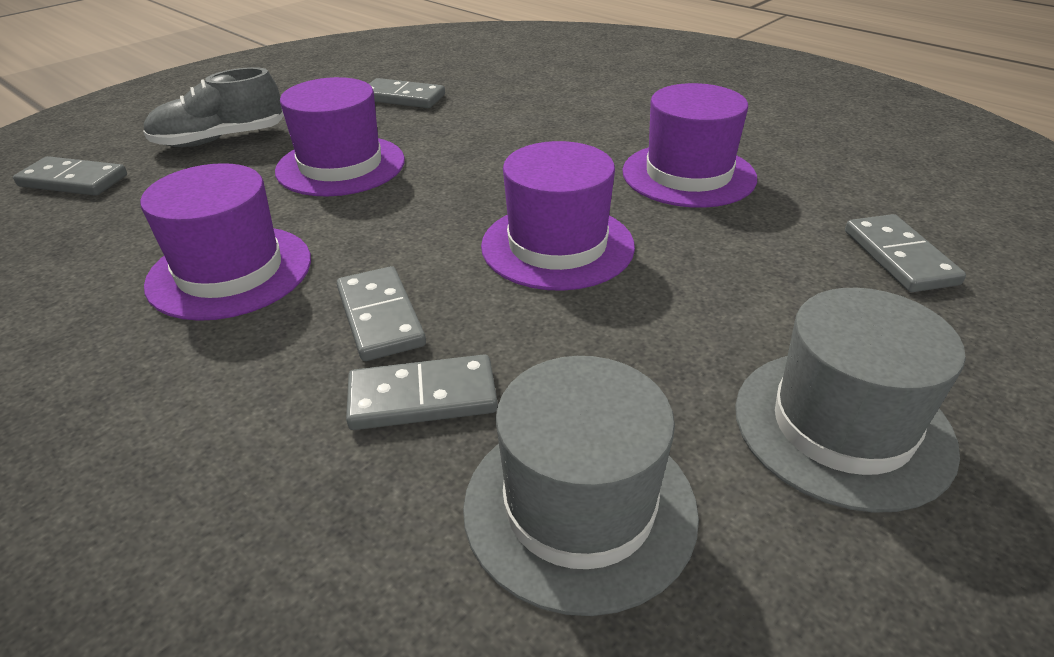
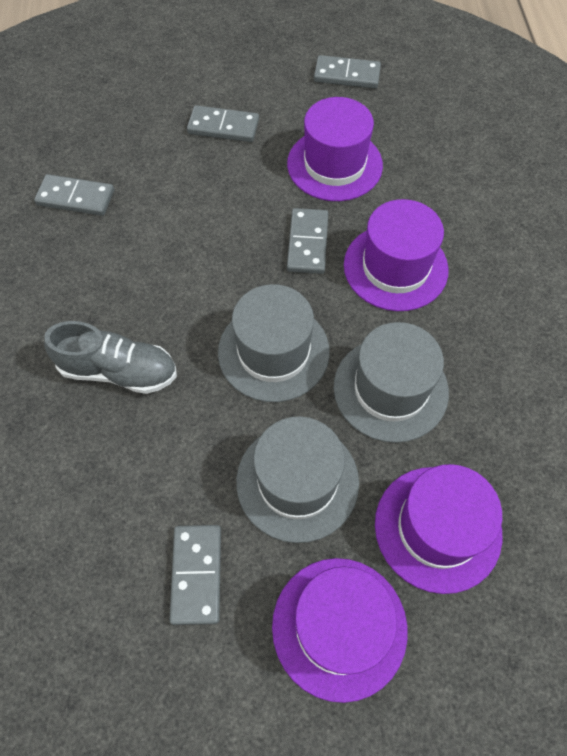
grey hat: 2 -> 3

